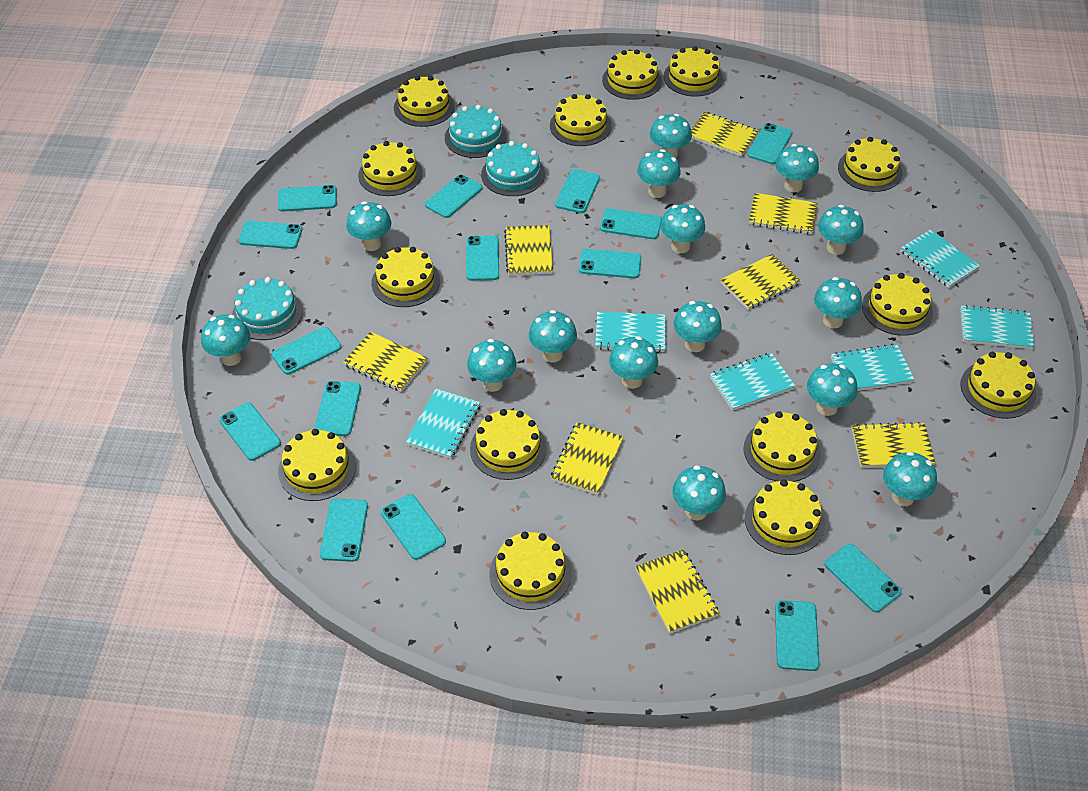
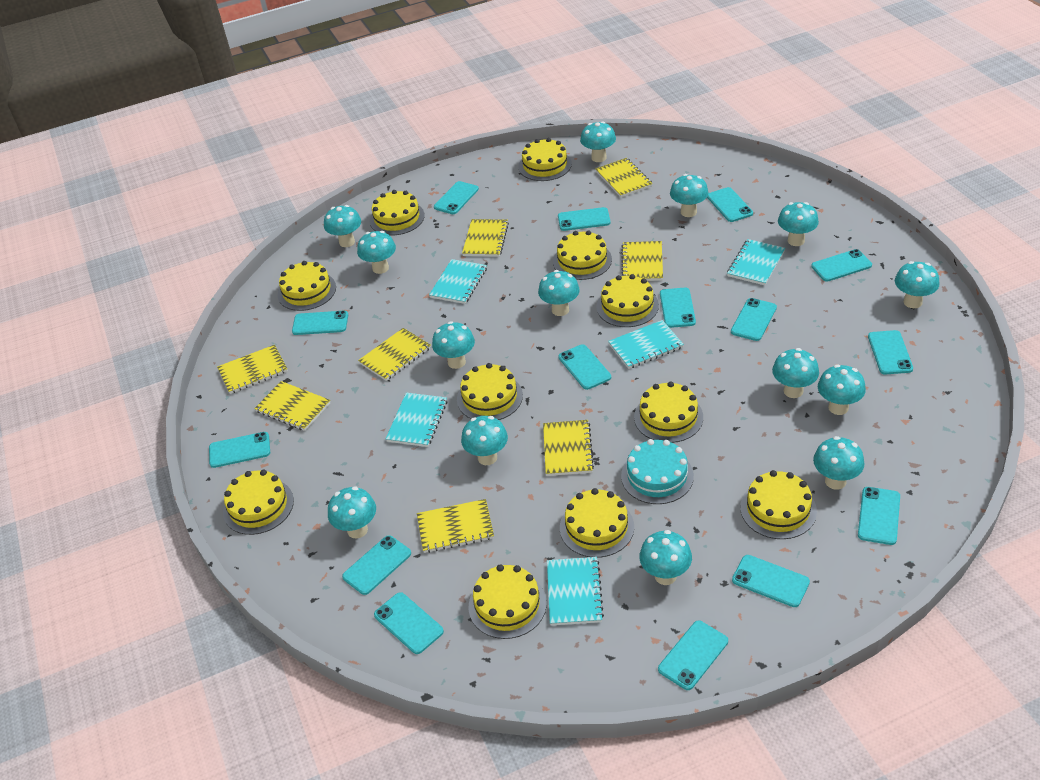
turquoise cake: 3 -> 1
turquoise mushroom: 15 -> 14
turquoise notebook: 6 -> 5
yellow cake: 14 -> 11

